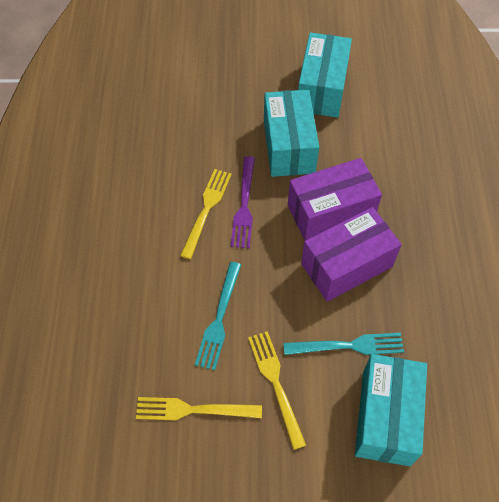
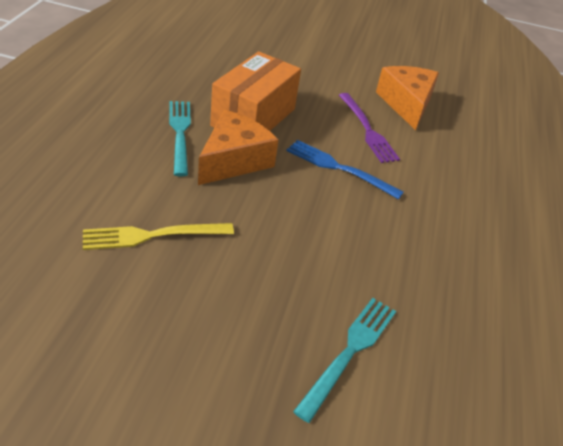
blue fork: 0 -> 1
orange box: 0 -> 1
orange cheese: 0 -> 2
purple box: 2 -> 0
turquoise box: 3 -> 0
yellow fork: 3 -> 1

